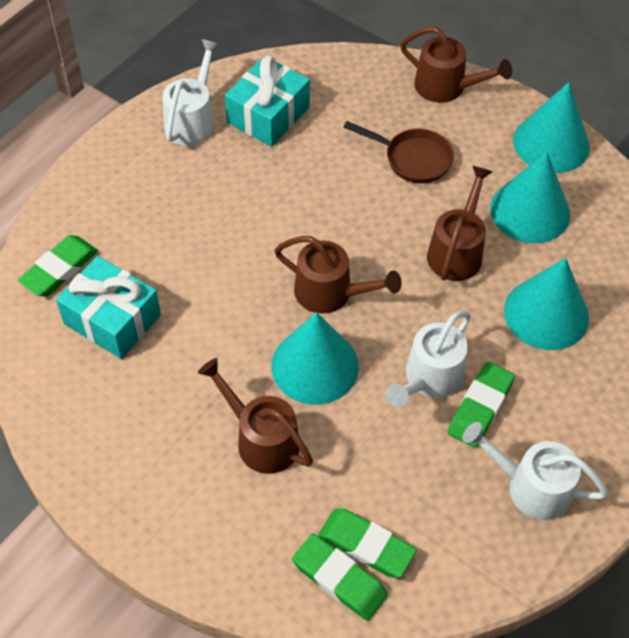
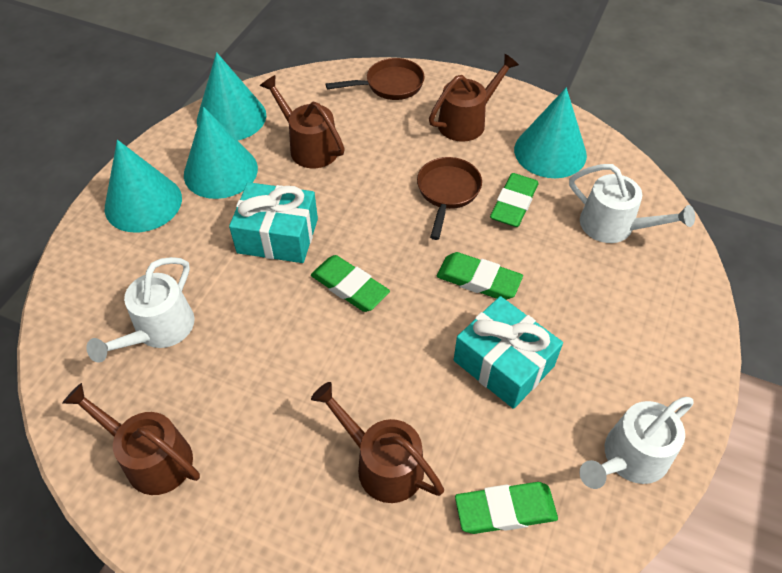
brown pan: 1 -> 2

